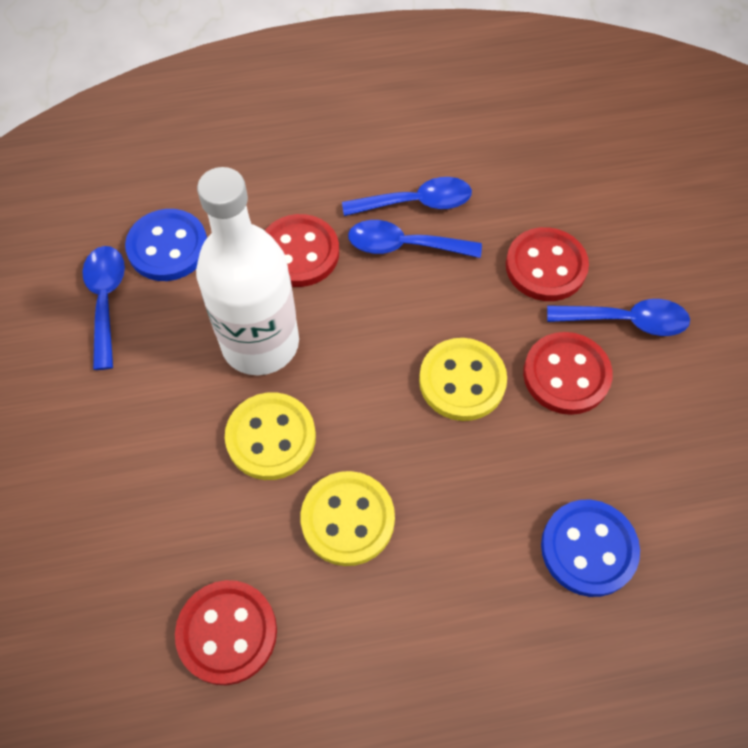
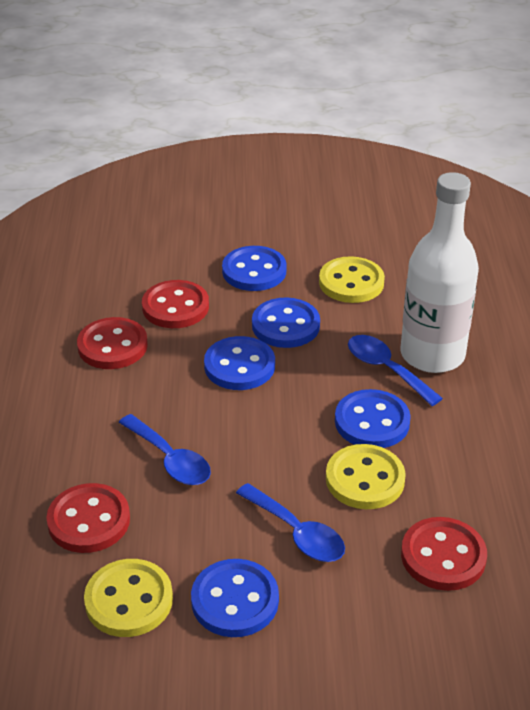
blue button: 2 -> 5
blue spoon: 4 -> 3

